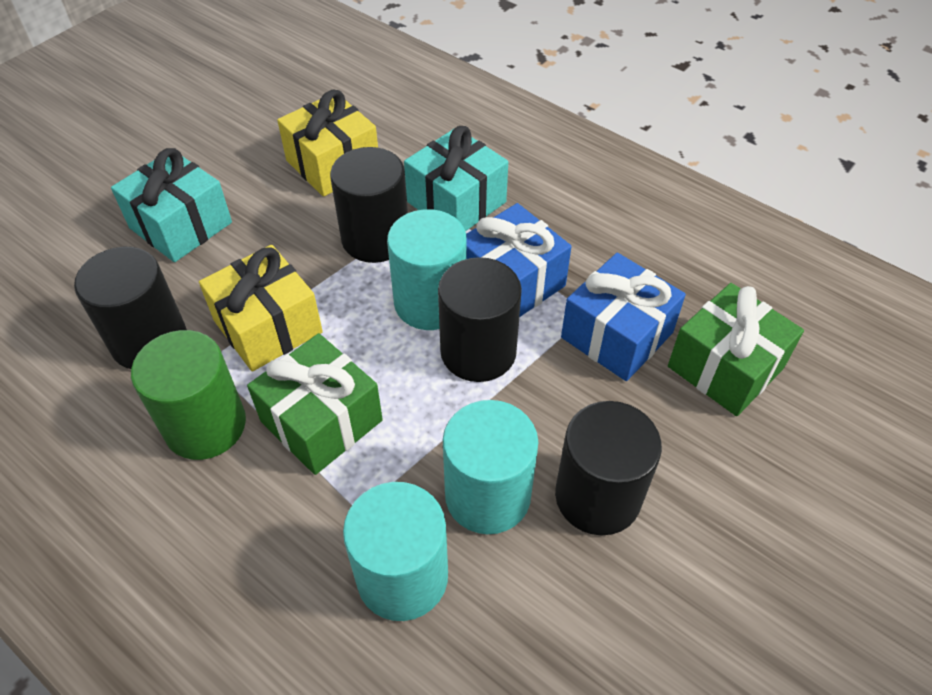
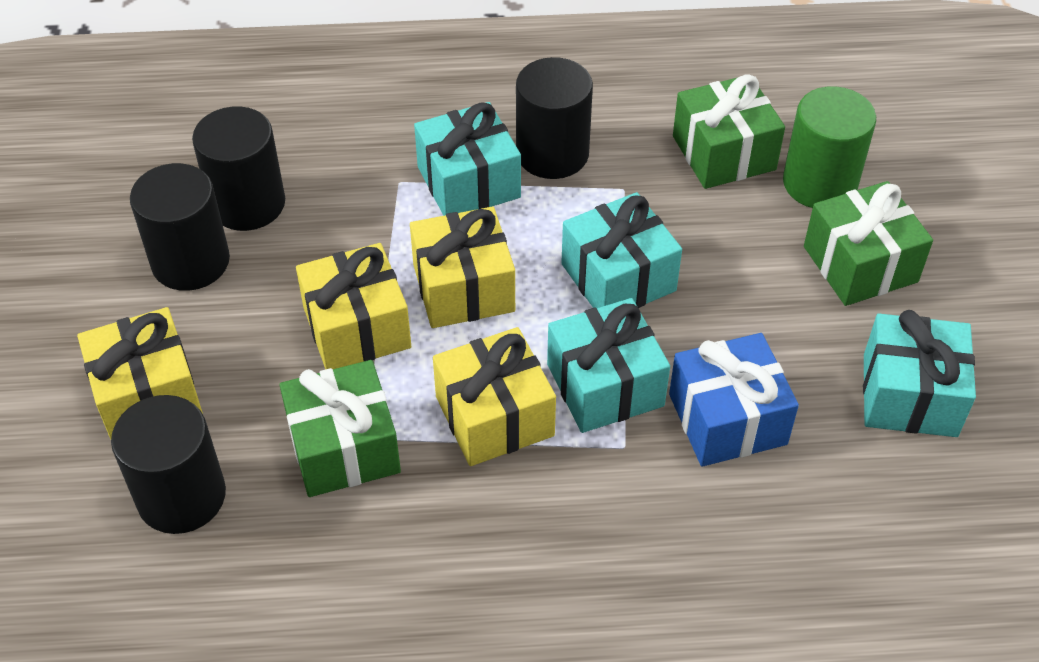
blue gift: 2 -> 1
green gift: 2 -> 3
turquoise cylinder: 3 -> 0
turquoise gift: 2 -> 4
yellow gift: 2 -> 4

